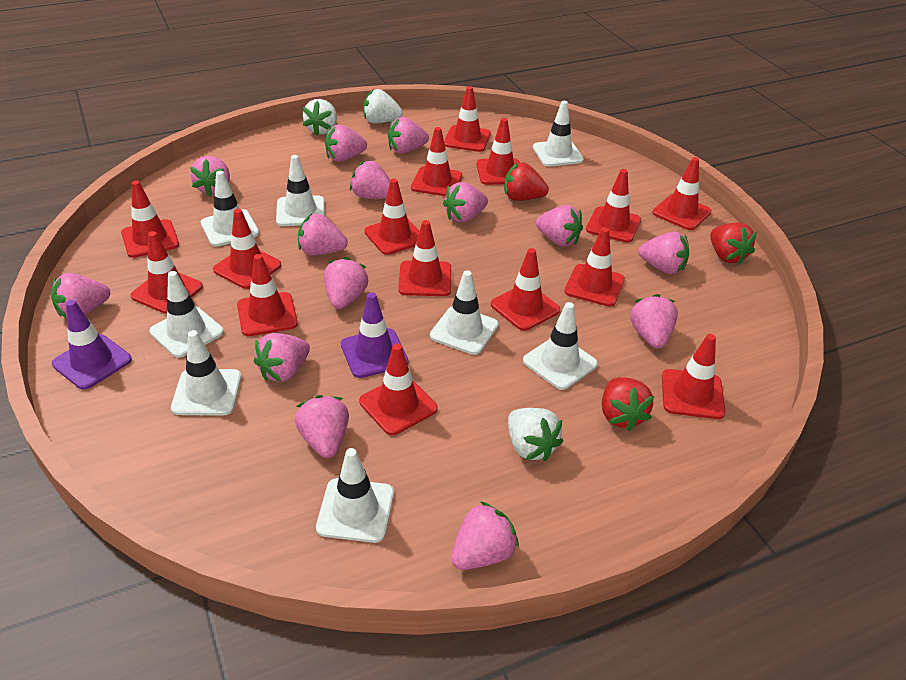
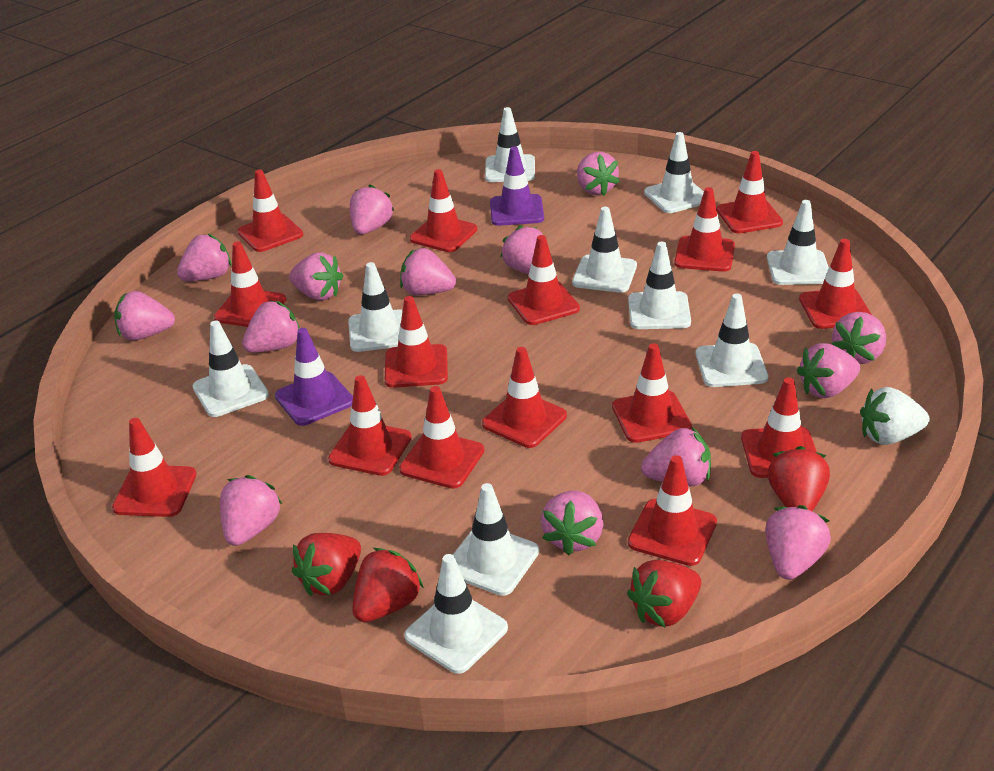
red strawberry: 3 -> 4
white strawberry: 3 -> 1
white traffic cone: 8 -> 10

